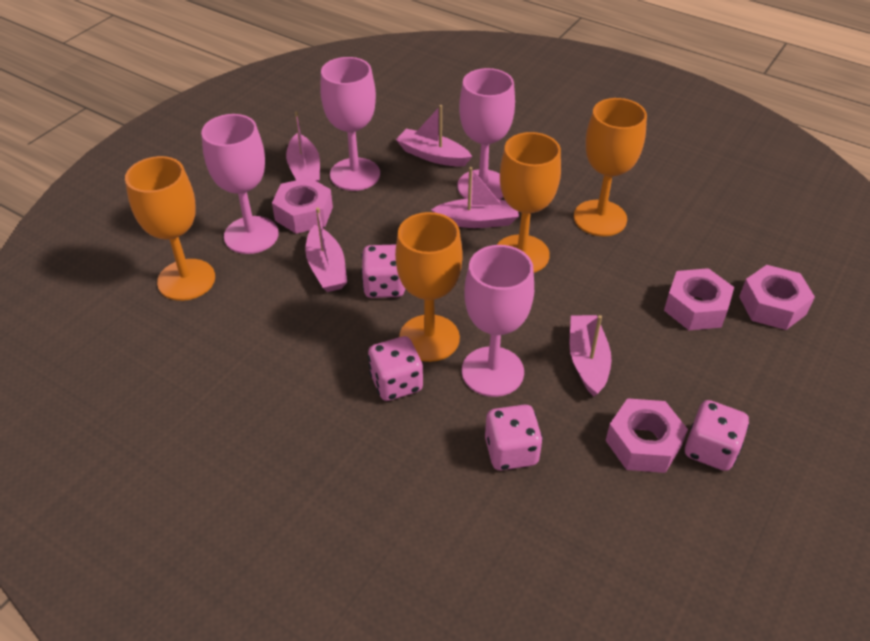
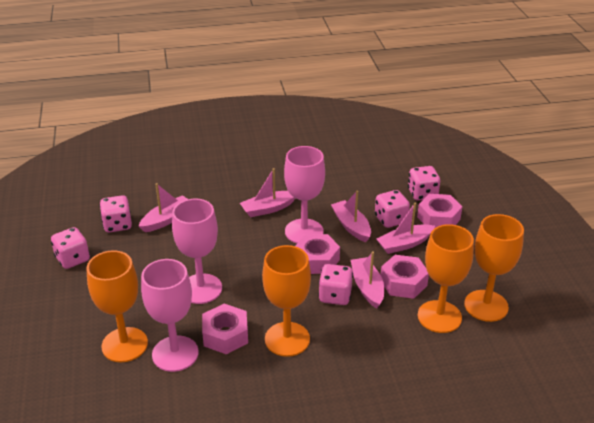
pink dice: 4 -> 5
pink goblet: 4 -> 3

